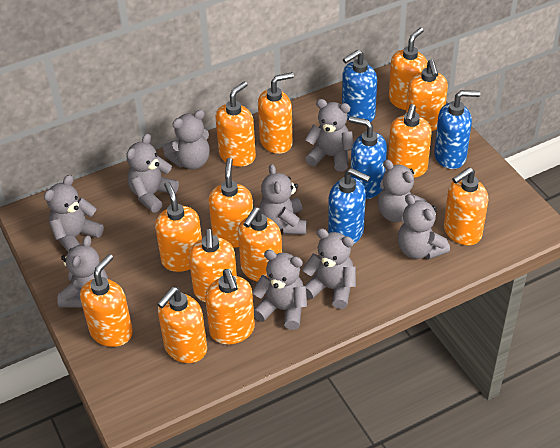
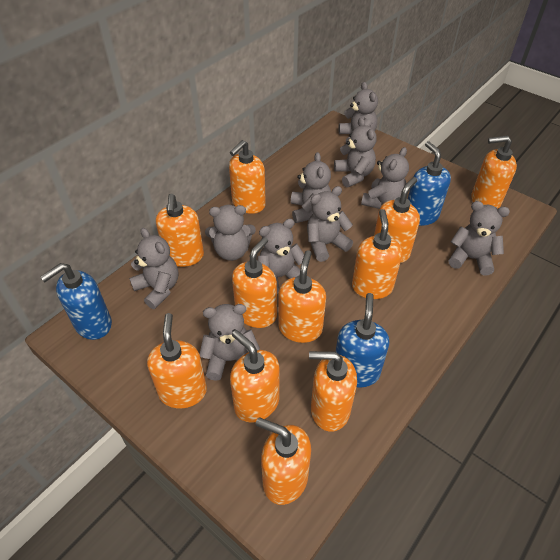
blue soap dispenser: 4 -> 3
orange soap dispenser: 13 -> 11

